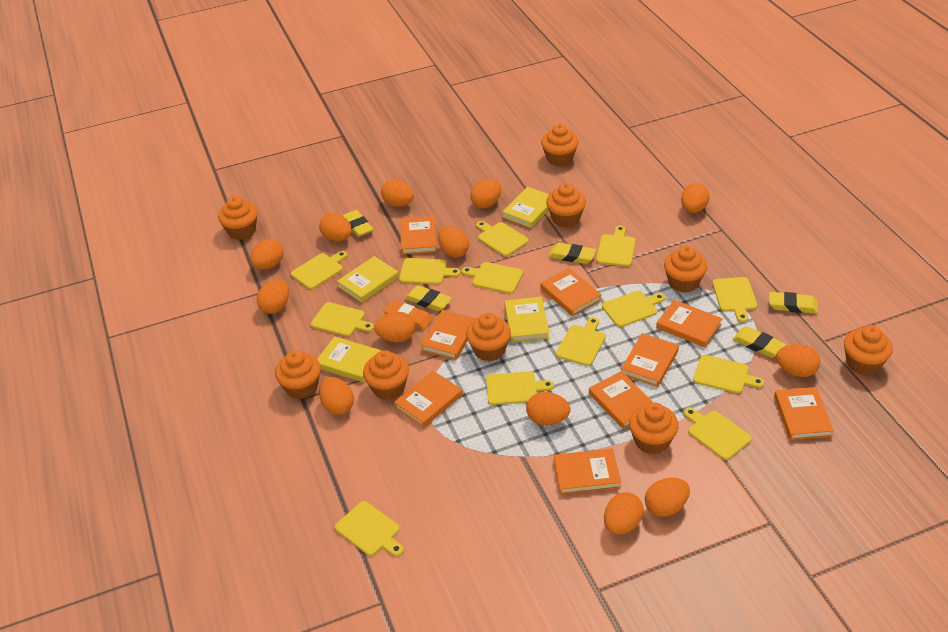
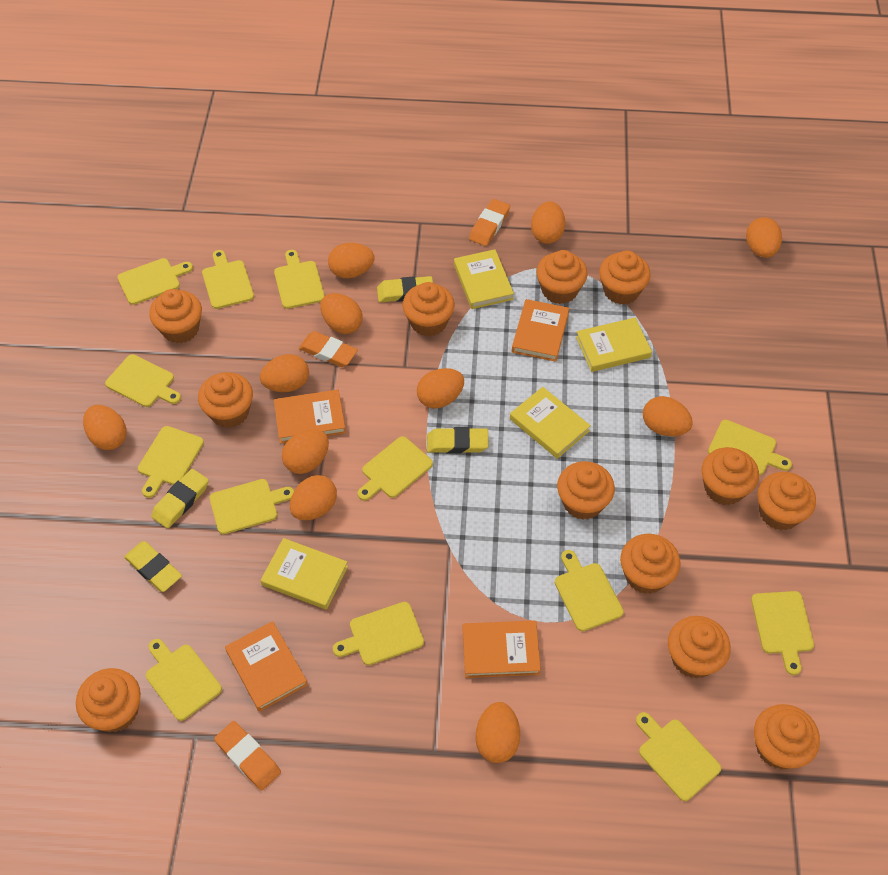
orange book: 9 -> 4
orange cupcake: 9 -> 12
orange egg: 13 -> 11
orange eraser: 1 -> 3
yellow eraser: 5 -> 4

